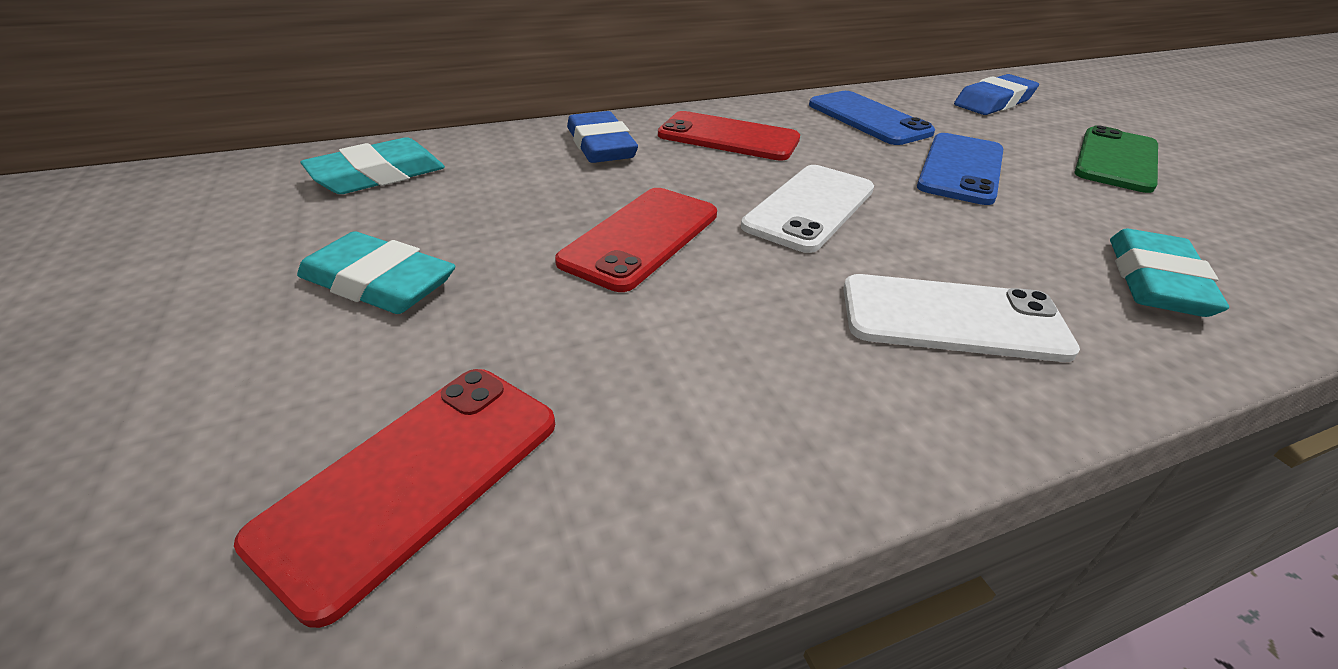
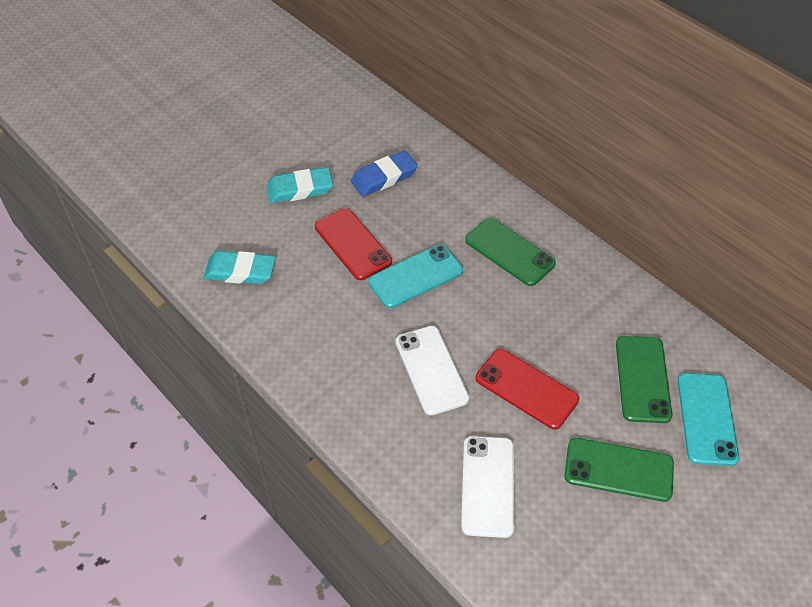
blue eraser: 2 -> 1
blue phone: 2 -> 0
green phone: 1 -> 3
red phone: 3 -> 2
turquoise eraser: 3 -> 2
turquoise phone: 0 -> 2

